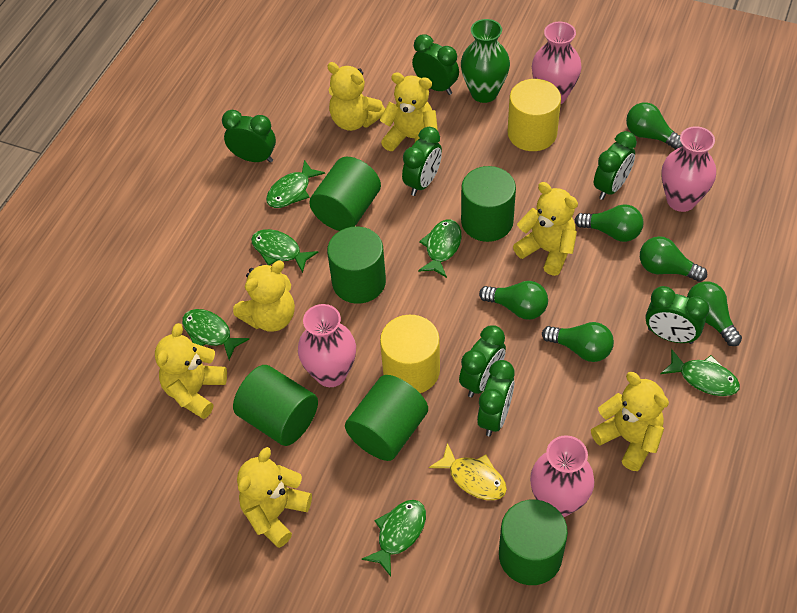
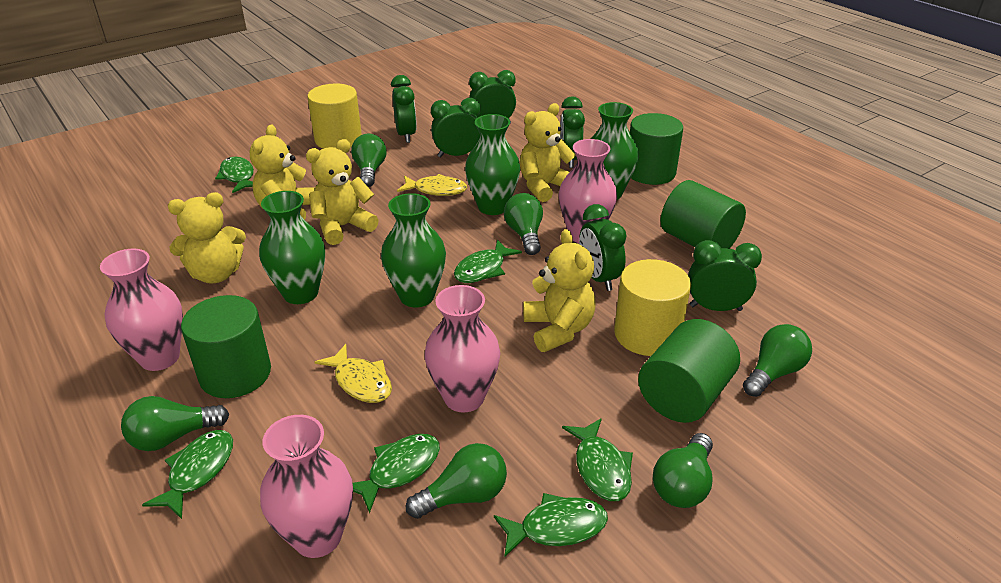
green clock: 7 -> 6
green cylinder: 6 -> 4
green vase: 1 -> 4
yellow fish: 1 -> 2
yellow teddy bear: 7 -> 5

